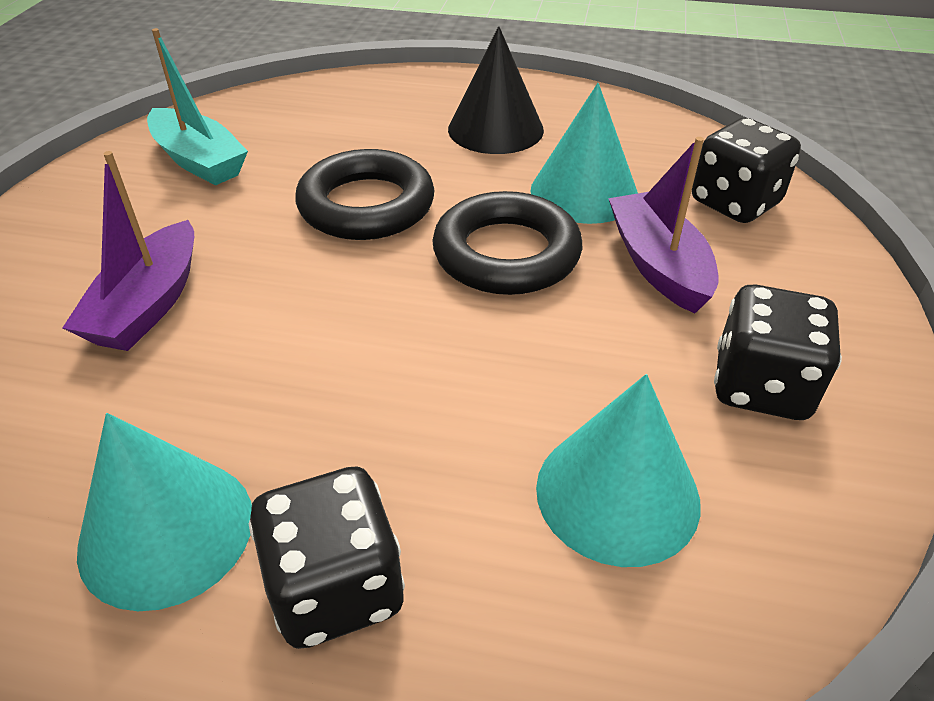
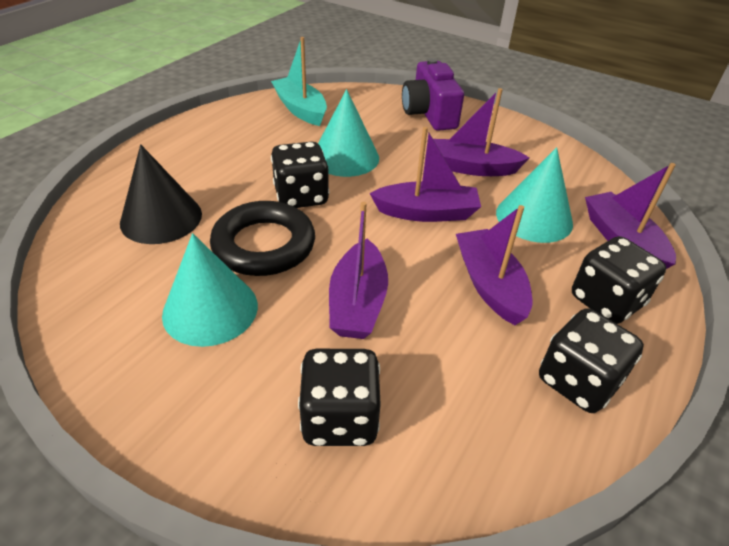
black dice: 3 -> 4
black ring: 2 -> 1
purple boat: 2 -> 5
purple camera: 0 -> 1

